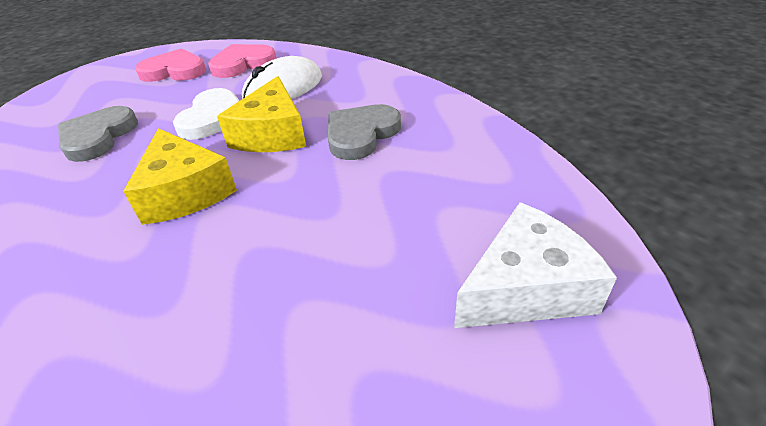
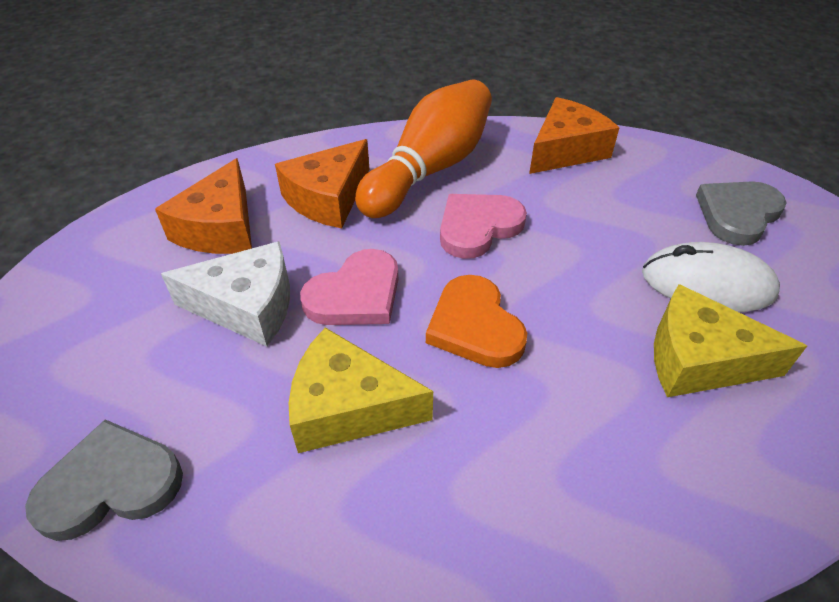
orange bowling pin: 0 -> 1
orange cheese: 0 -> 3
orange heart: 0 -> 1
white heart: 1 -> 0

